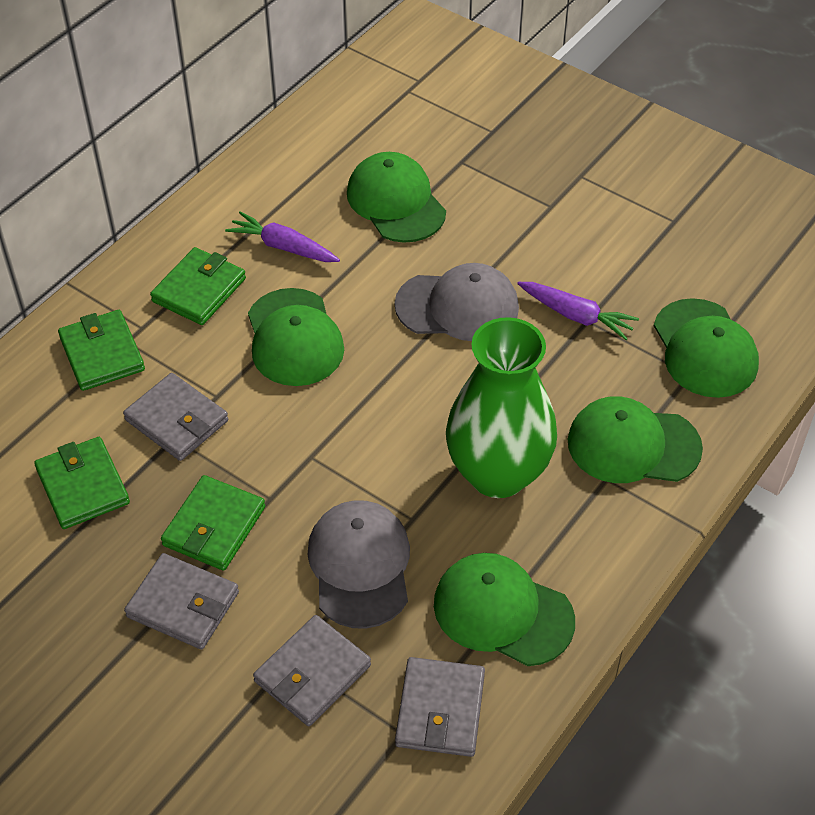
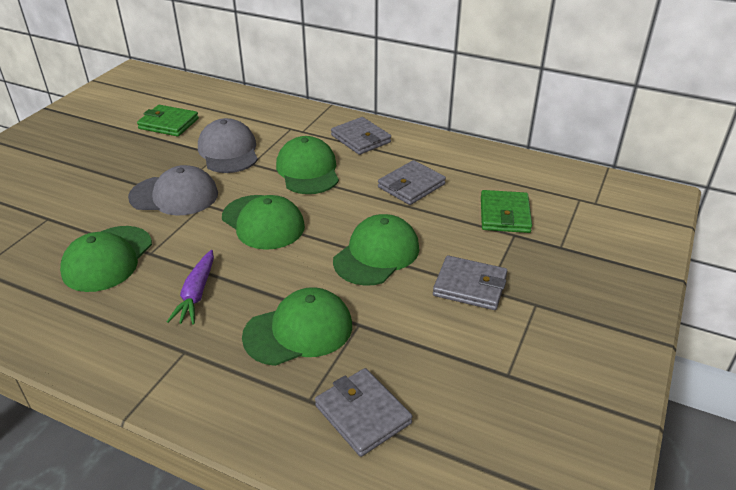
green vase: 1 -> 0
green wallet: 4 -> 2
purple carrot: 2 -> 1

